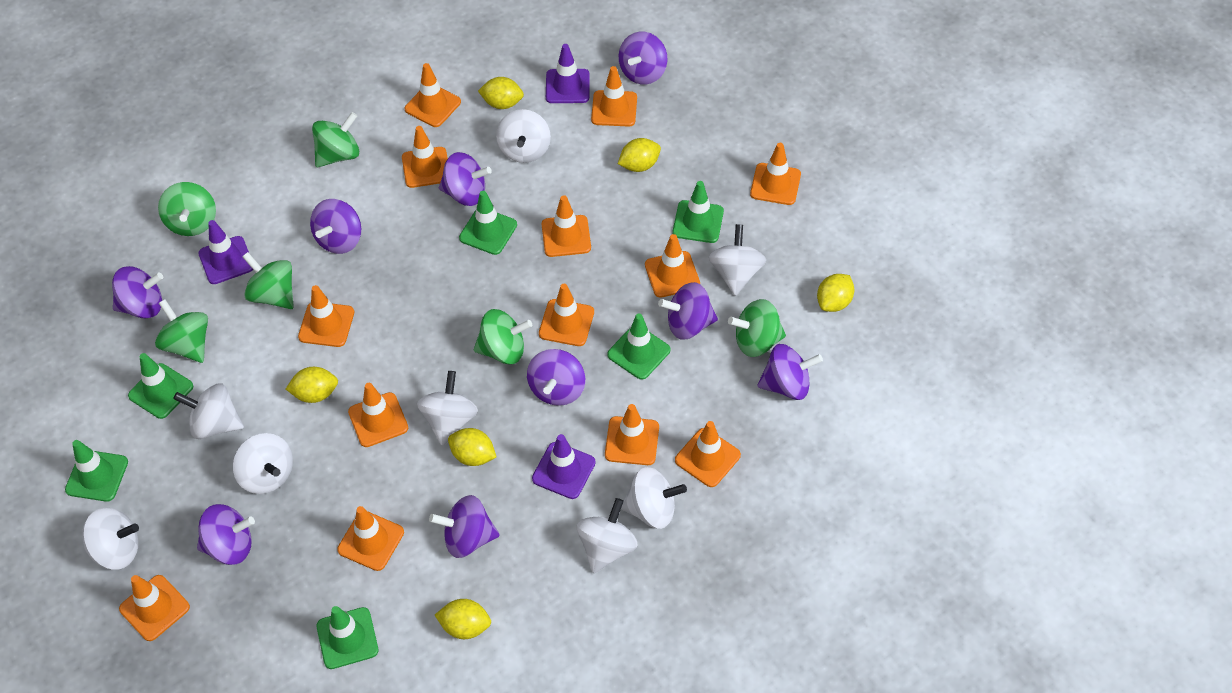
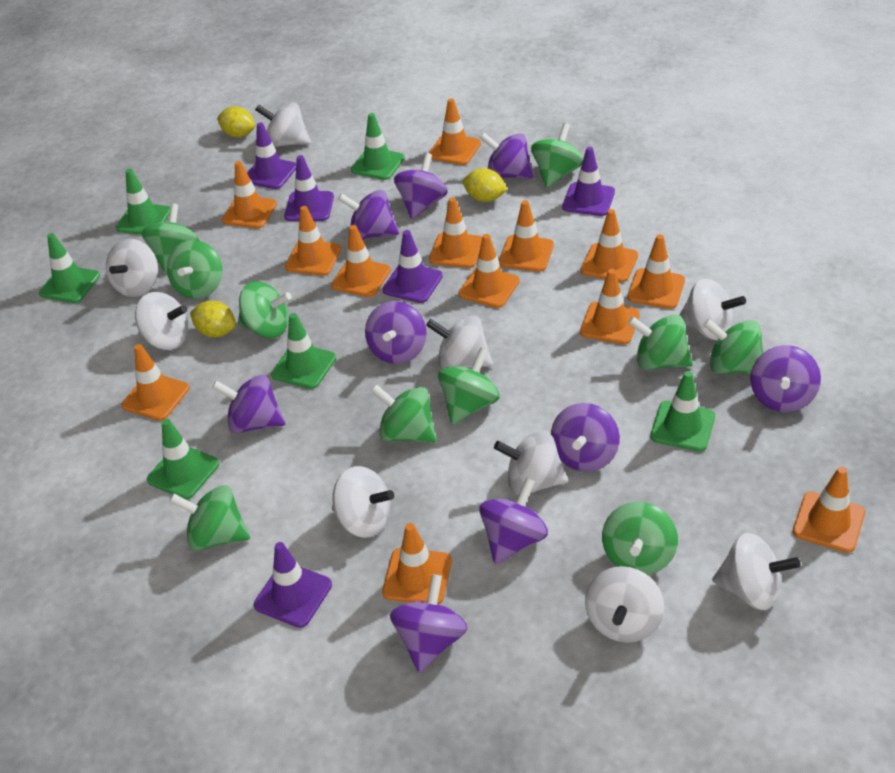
green spinning top: 6 -> 10
purple traffic cone: 3 -> 5
white spinning top: 8 -> 9
yellow lemon: 6 -> 3

